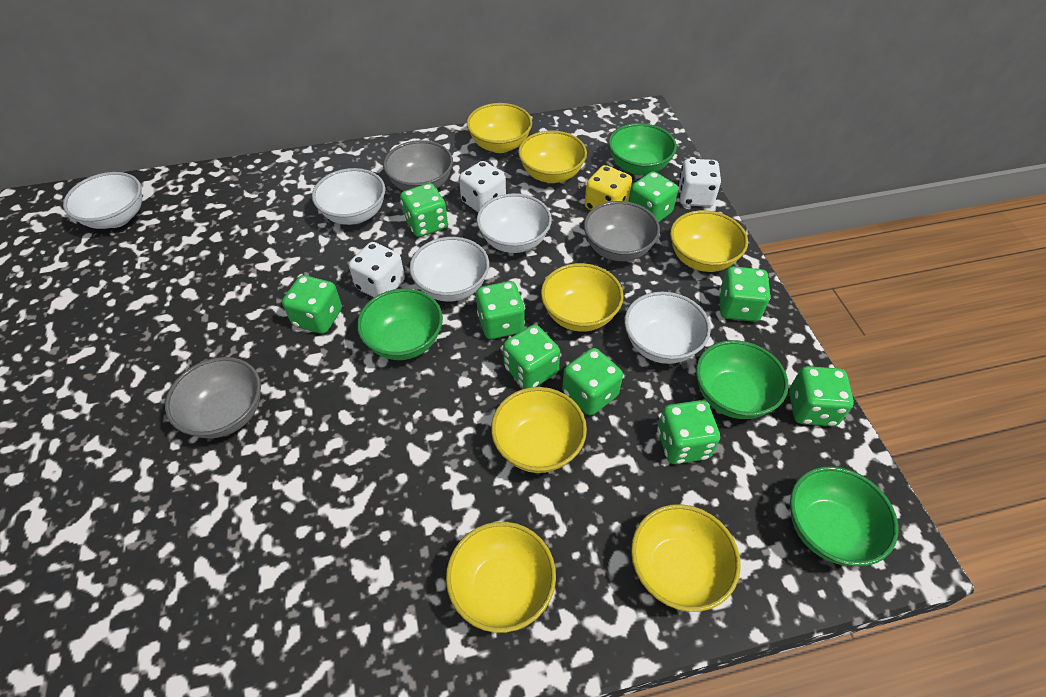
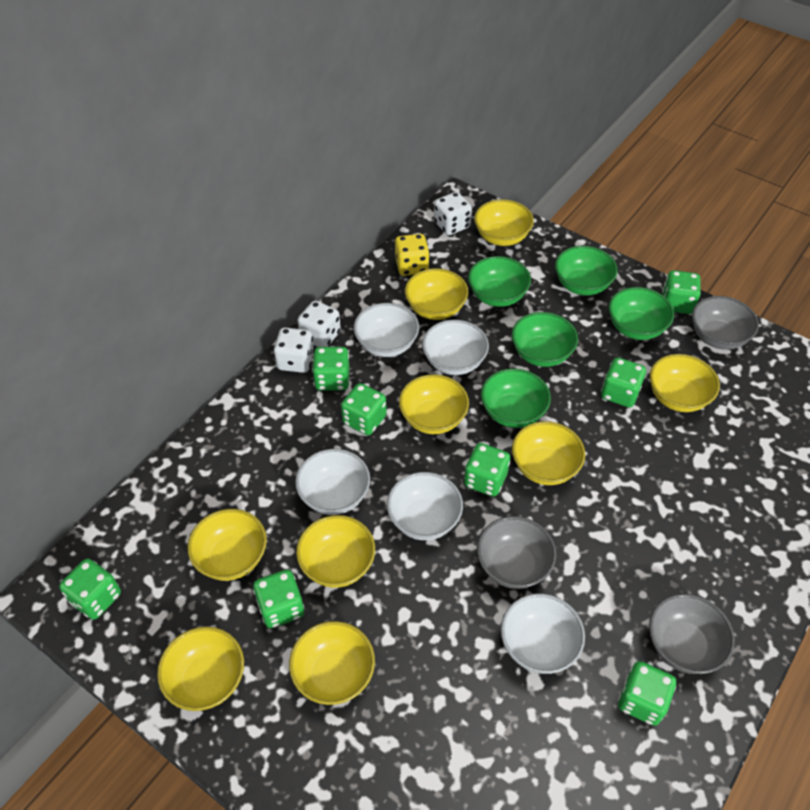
green bowl: 4 -> 5
green dice: 9 -> 8
yellow bowl: 7 -> 9

